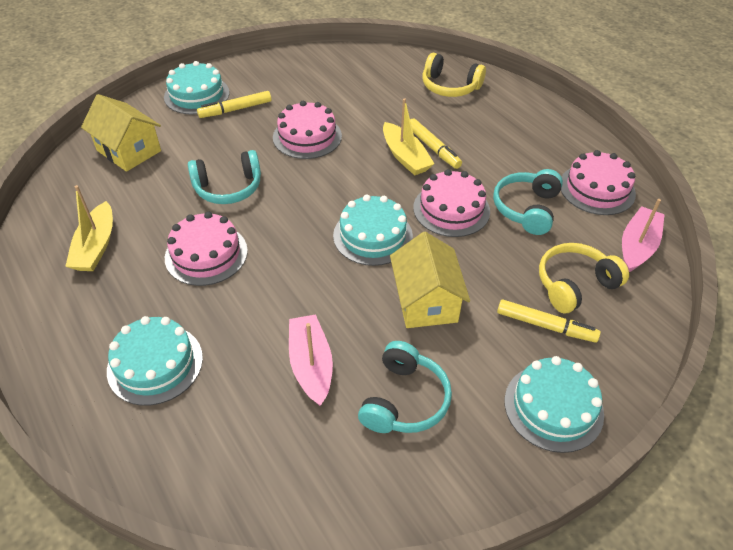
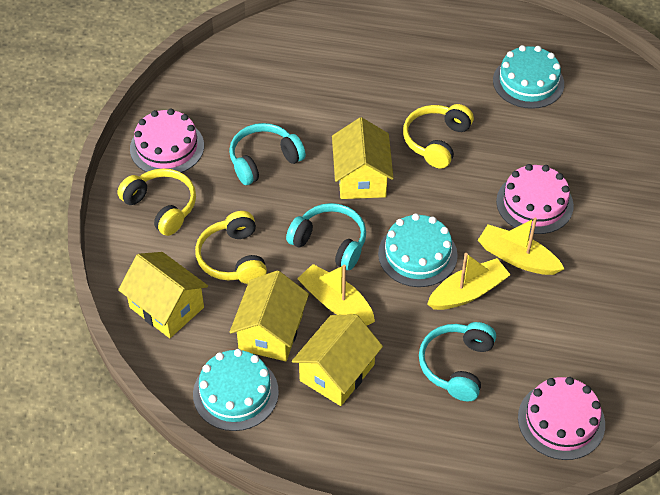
pink boat: 2 -> 0
pink cake: 4 -> 3
turquoise cake: 4 -> 3
yellow boat: 2 -> 3
yellow headphones: 2 -> 3
yellow house: 2 -> 4
yellow marker: 3 -> 0

